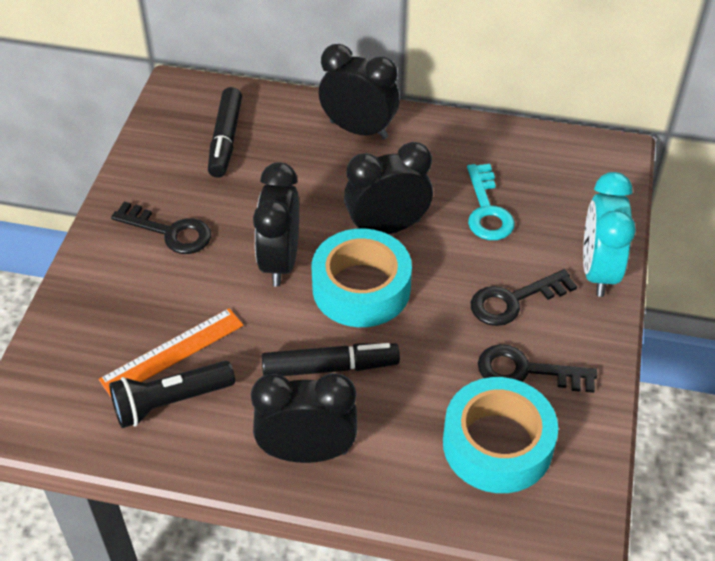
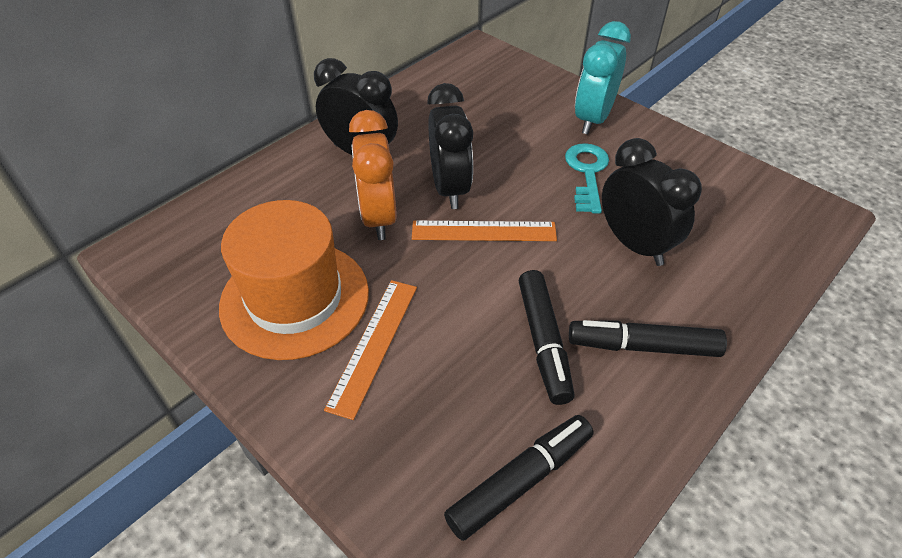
black clock: 4 -> 3
black flashlight: 1 -> 0
black key: 3 -> 0
black marker: 2 -> 3
orange clock: 0 -> 1
orange hat: 0 -> 1
orange ruler: 1 -> 2
turquoise tape: 2 -> 0

